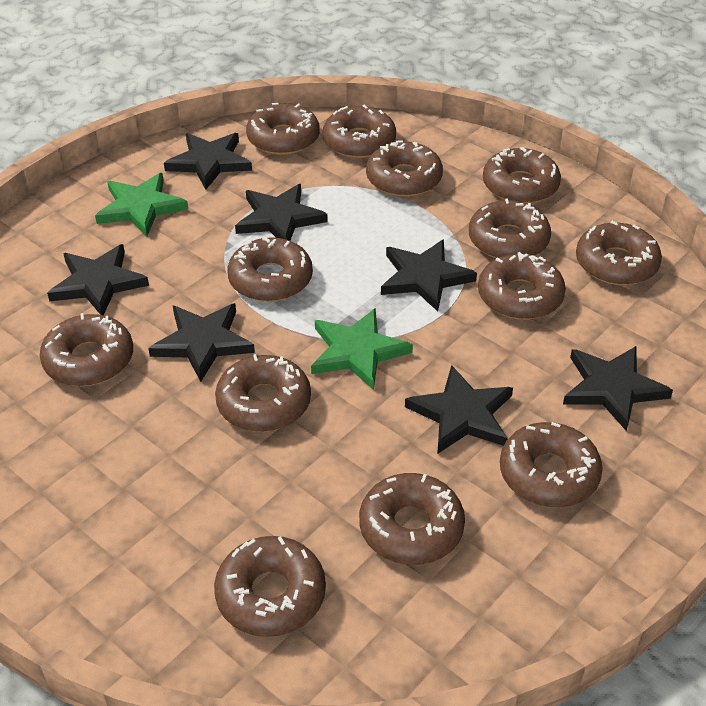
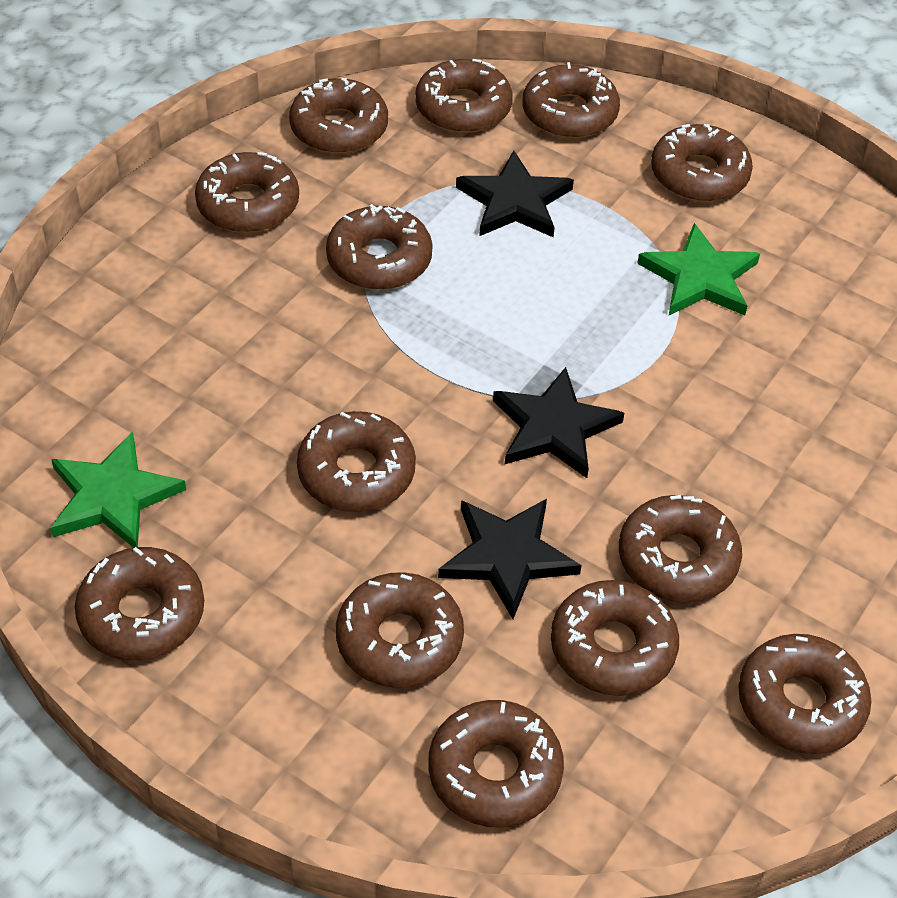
black star: 7 -> 3

